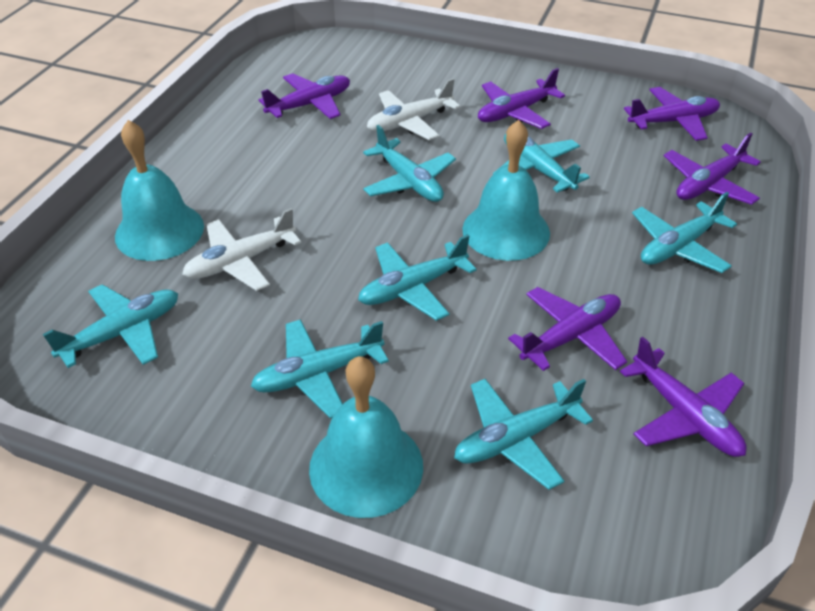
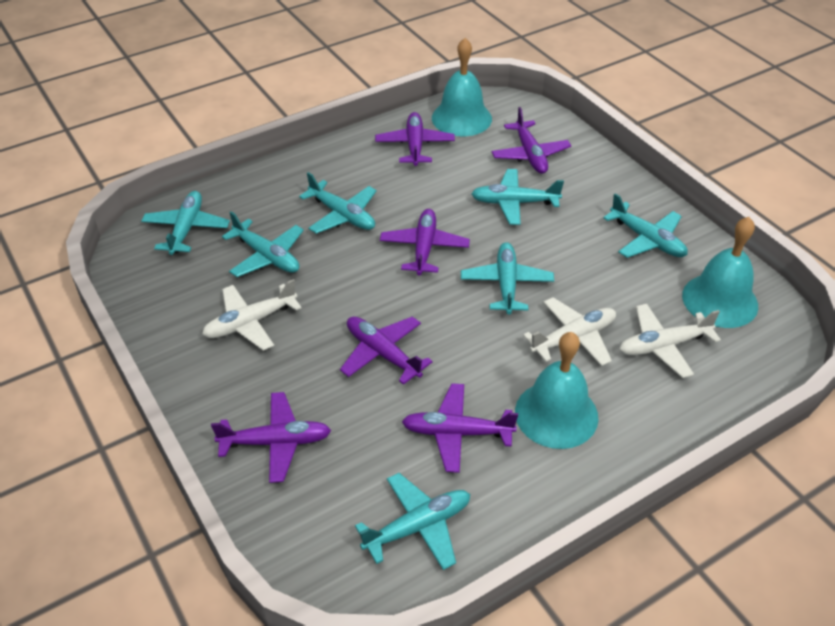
white plane: 2 -> 3

